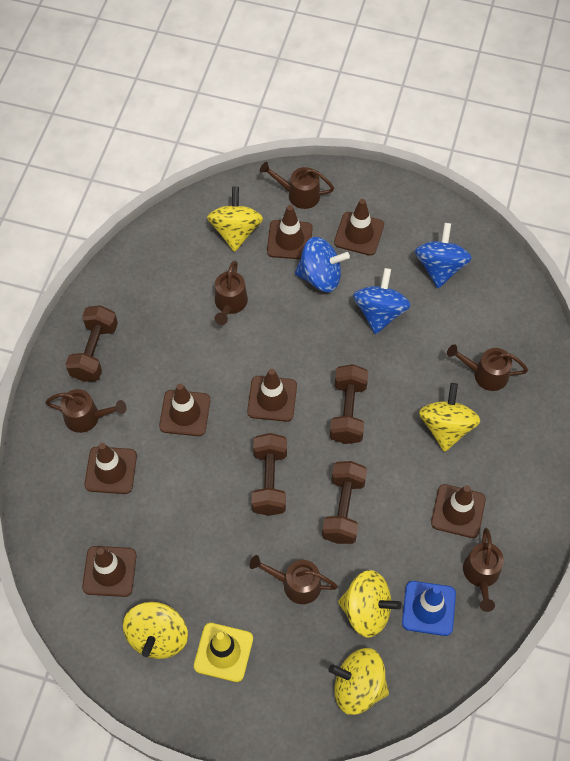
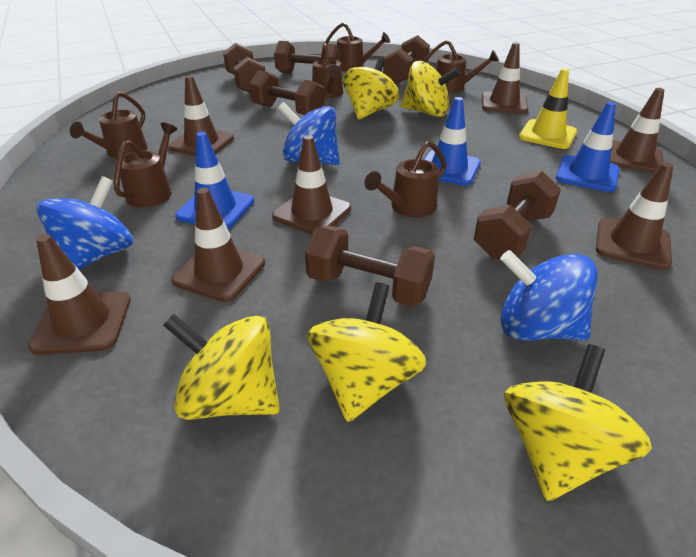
blue traffic cone: 1 -> 3
brown dumbbell: 4 -> 6

